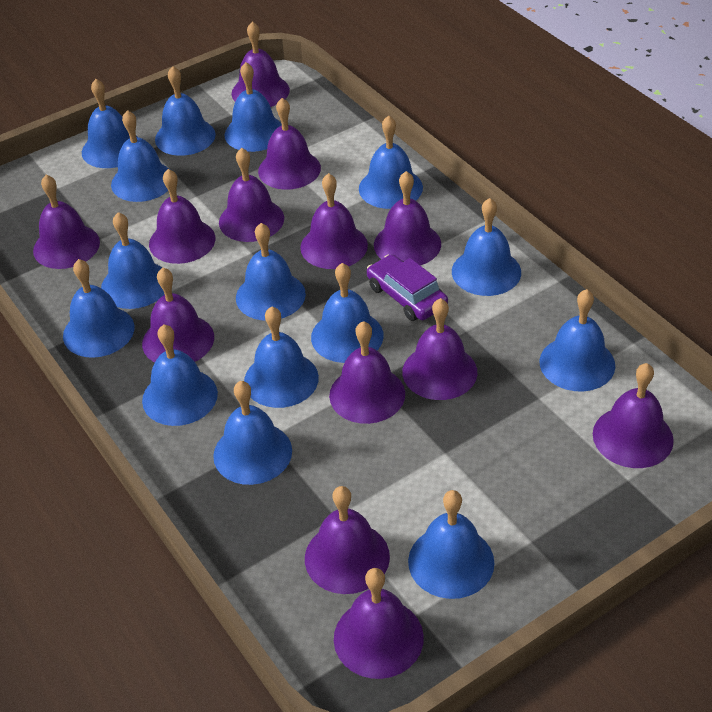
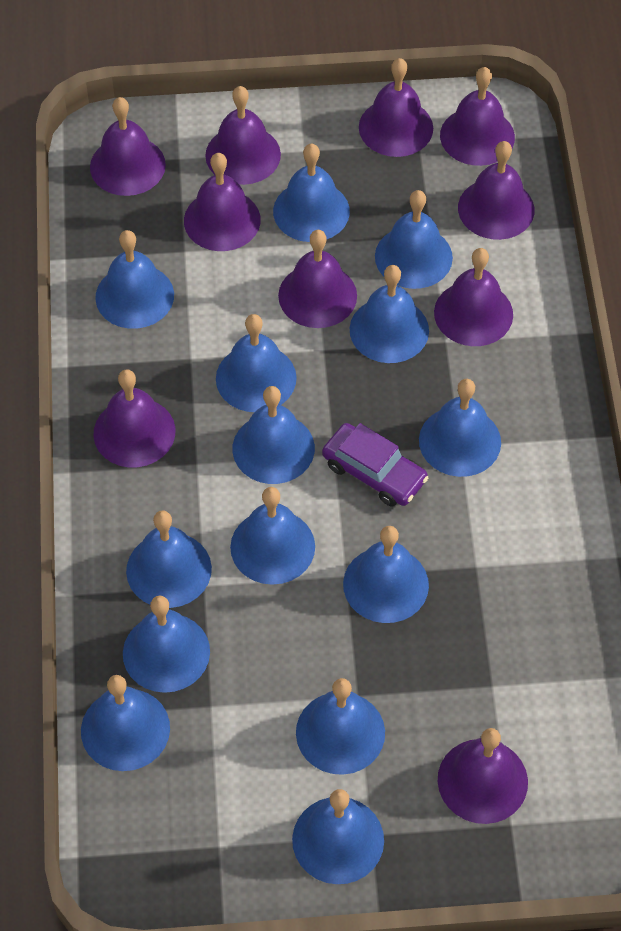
blue bell: 15 -> 14
purple bell: 13 -> 10

